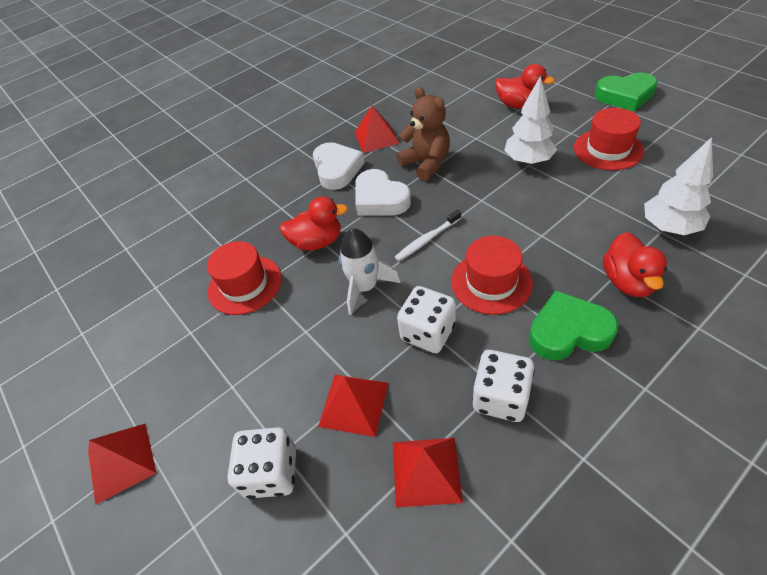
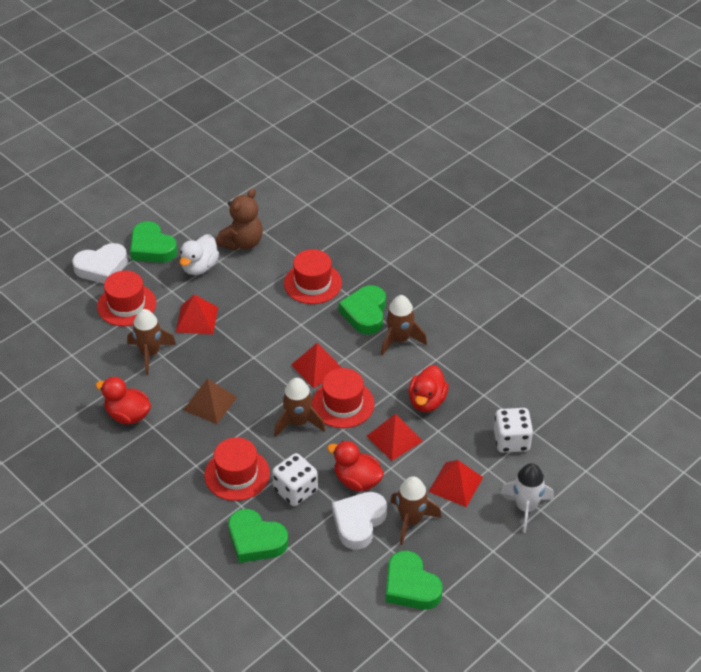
brown pyramid: 0 -> 1
brown rocket: 0 -> 4
green heart: 2 -> 4
red hat: 3 -> 4
white dice: 3 -> 2
white duck: 0 -> 1
white toothbrush: 1 -> 0
white tree: 2 -> 0

